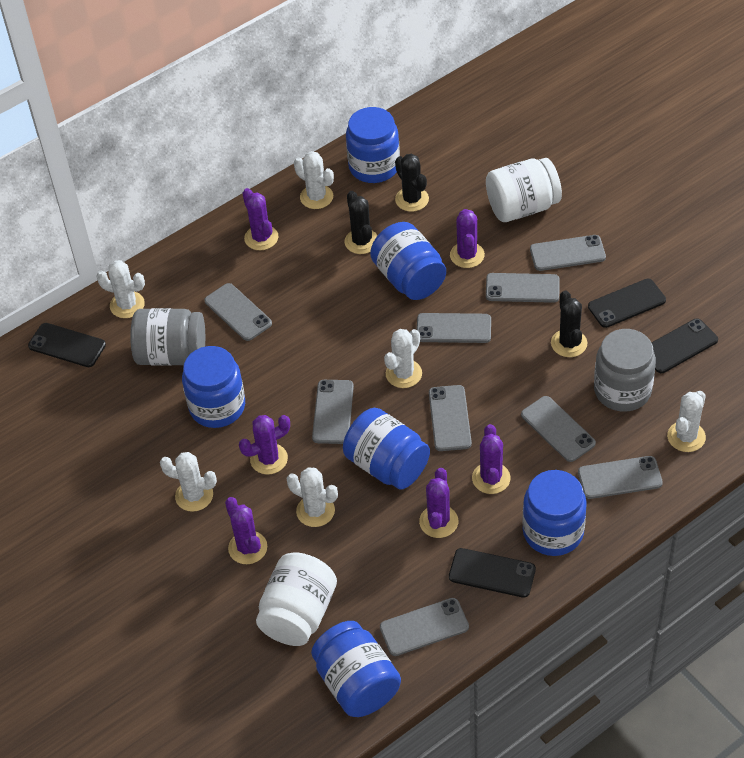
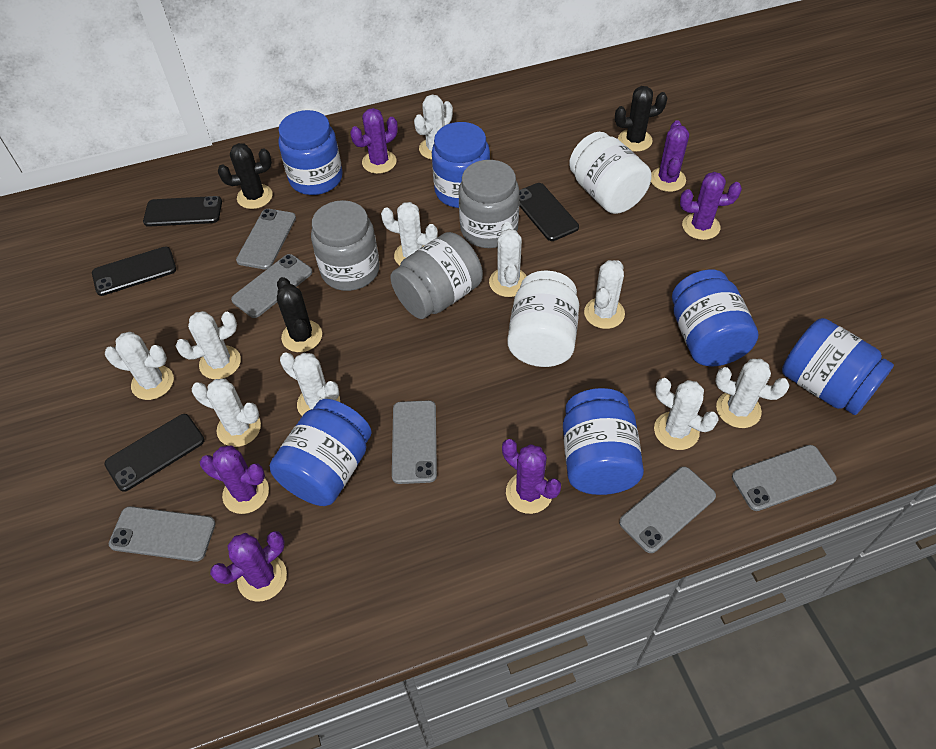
grey jar: 2 -> 3
grey phone: 9 -> 6
white cactus: 6 -> 10

